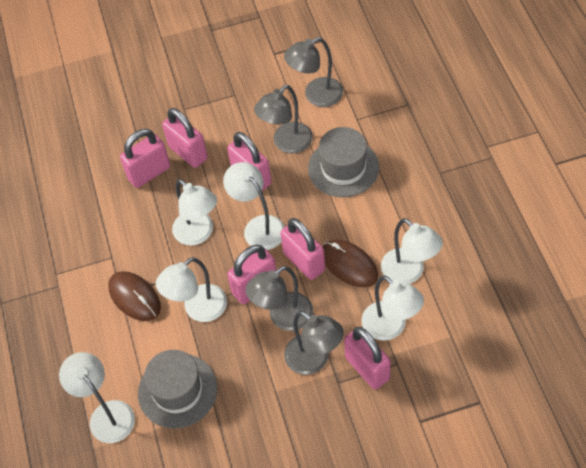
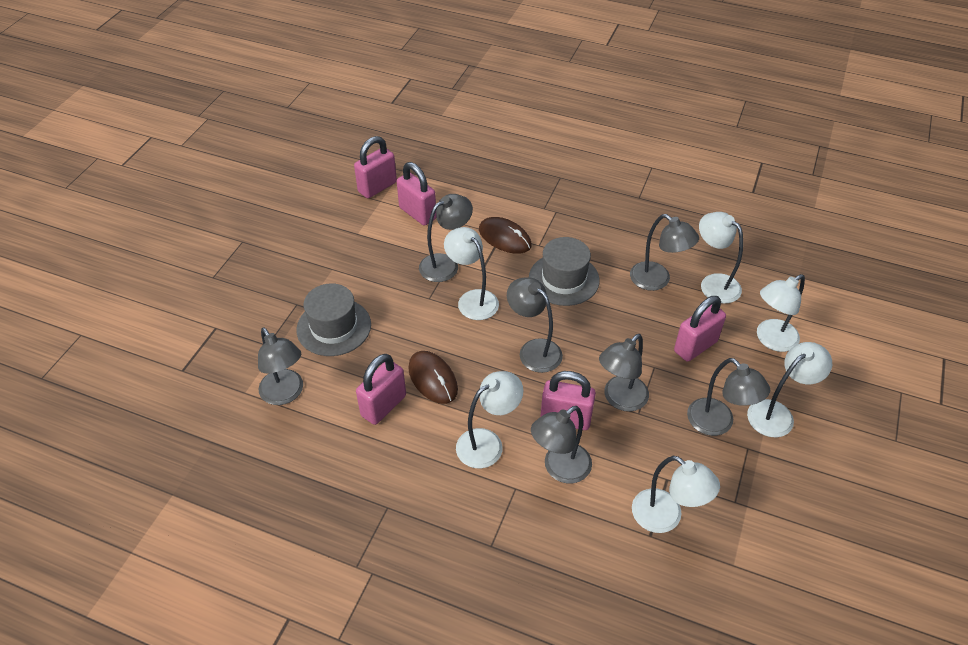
grey lamp: 4 -> 7
pink padlock: 6 -> 5

